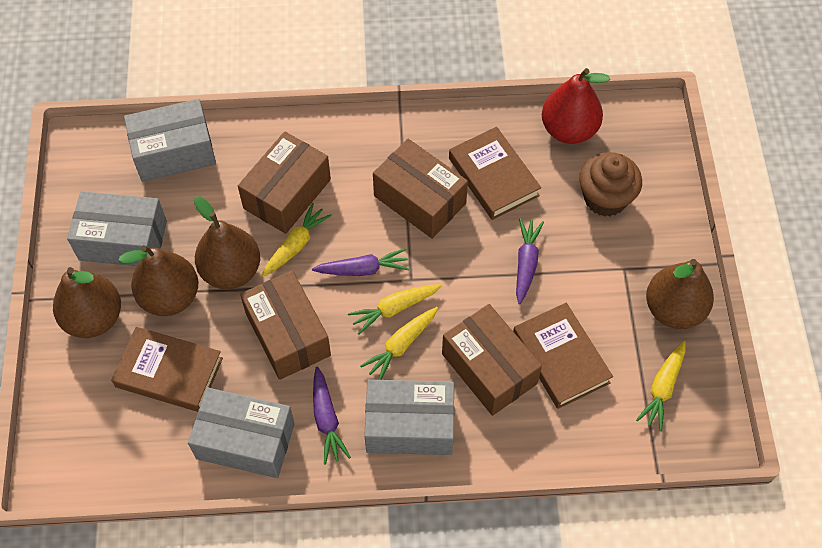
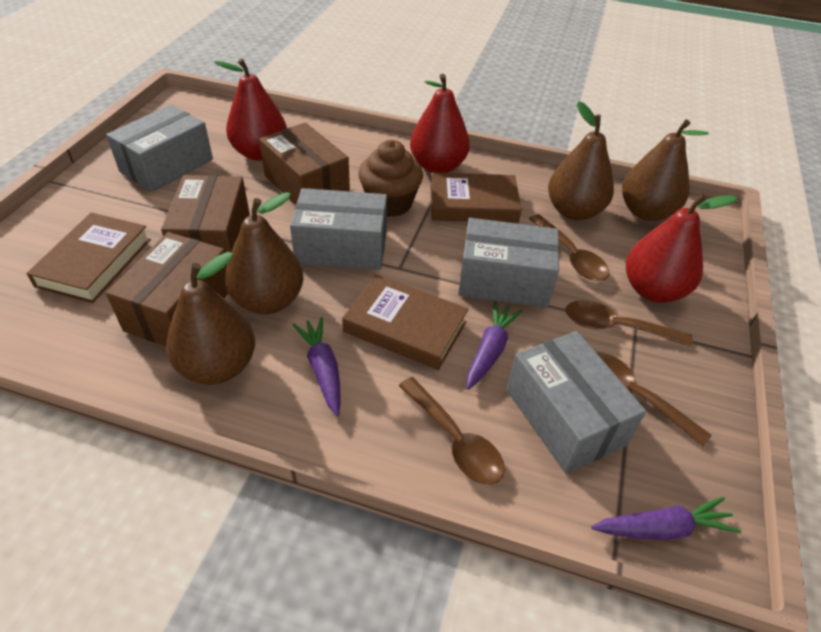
brown box: 4 -> 3
brown spoon: 0 -> 4
red pear: 1 -> 3
yellow carrot: 4 -> 0

